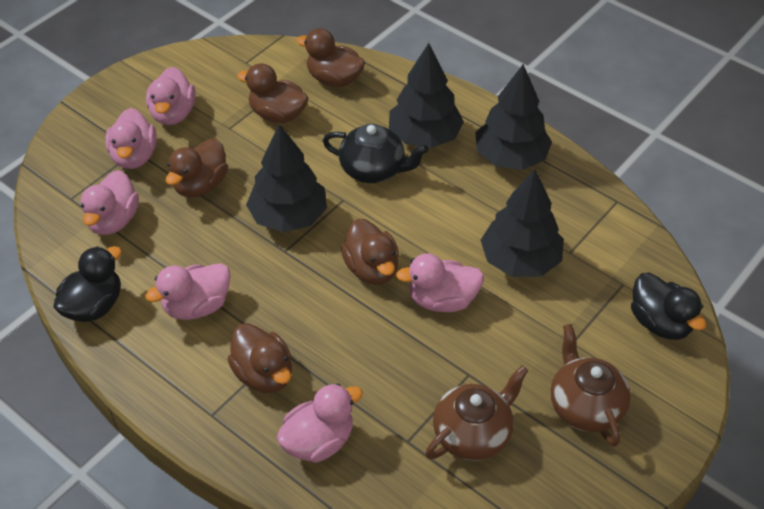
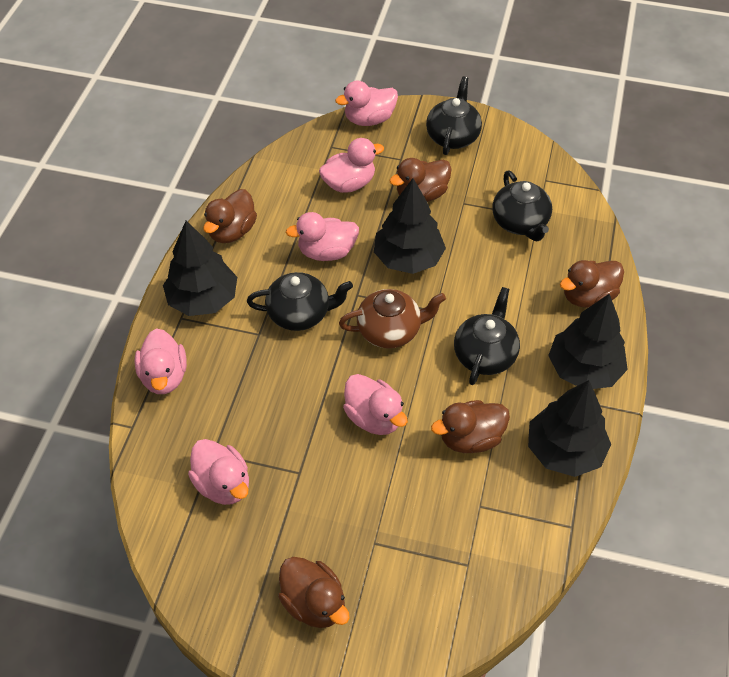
black duck: 2 -> 0
black teapot: 1 -> 4
brown teapot: 2 -> 1

